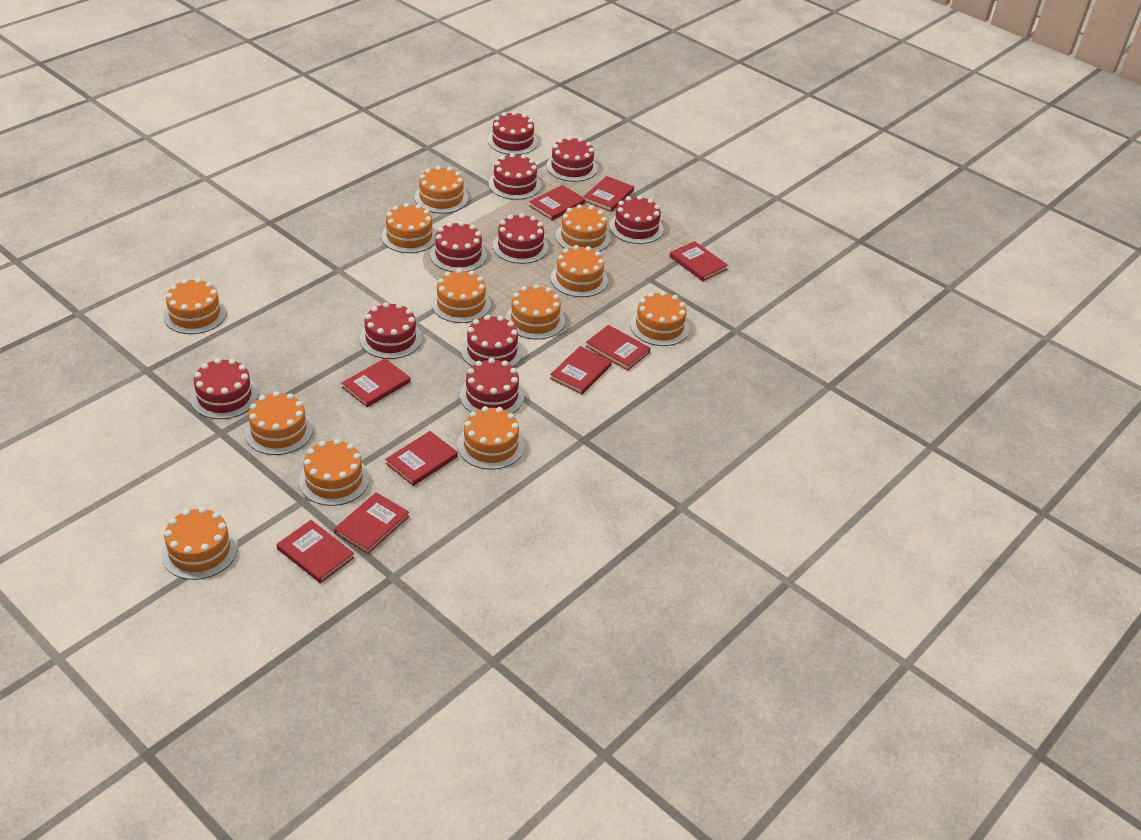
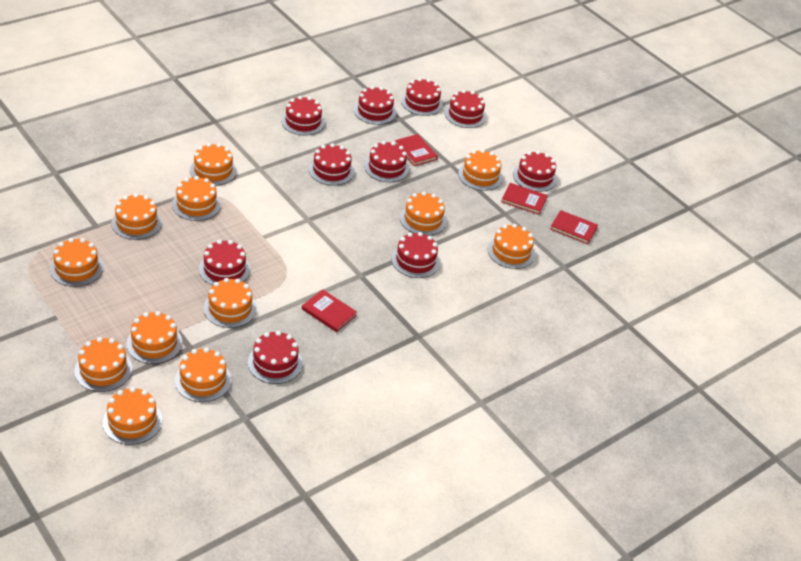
red book: 9 -> 4

